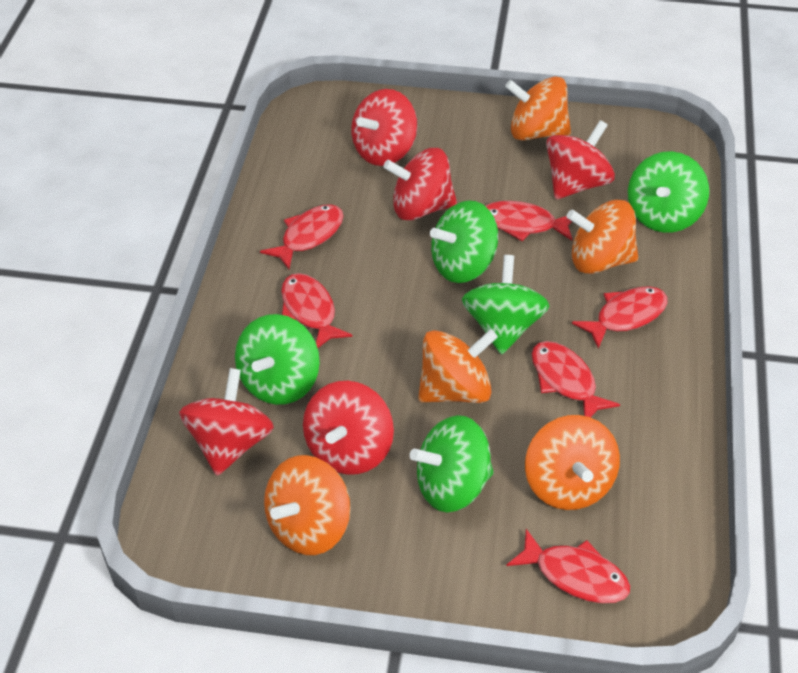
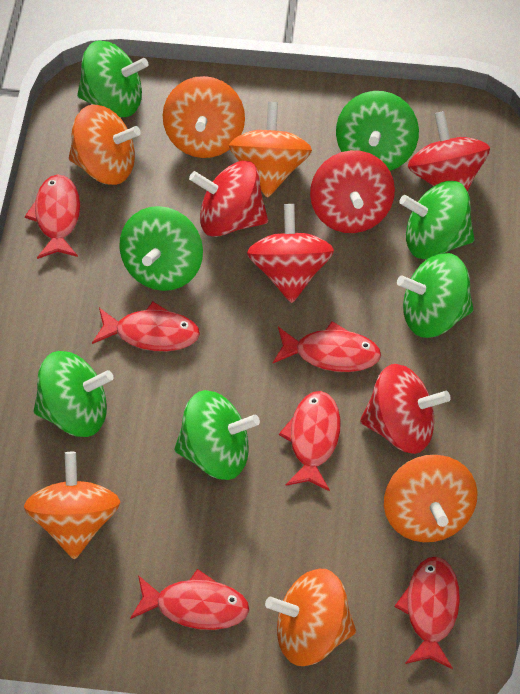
green spinning top: 5 -> 7
orange spinning top: 5 -> 6

